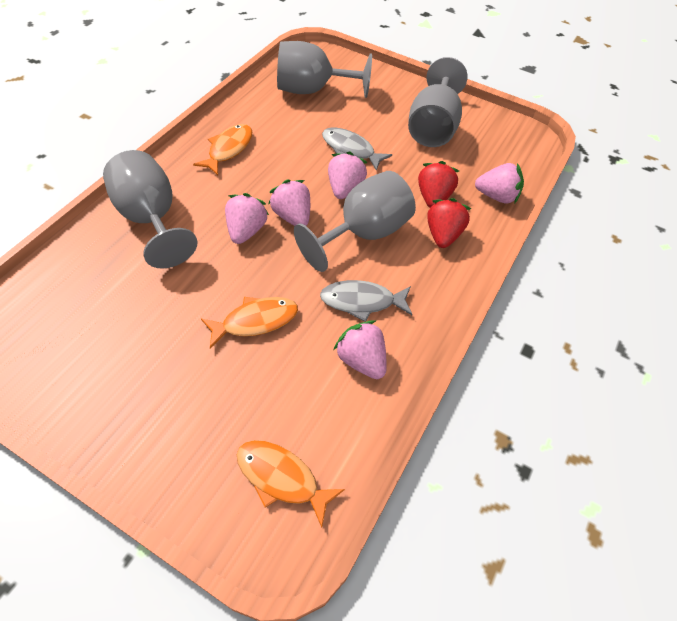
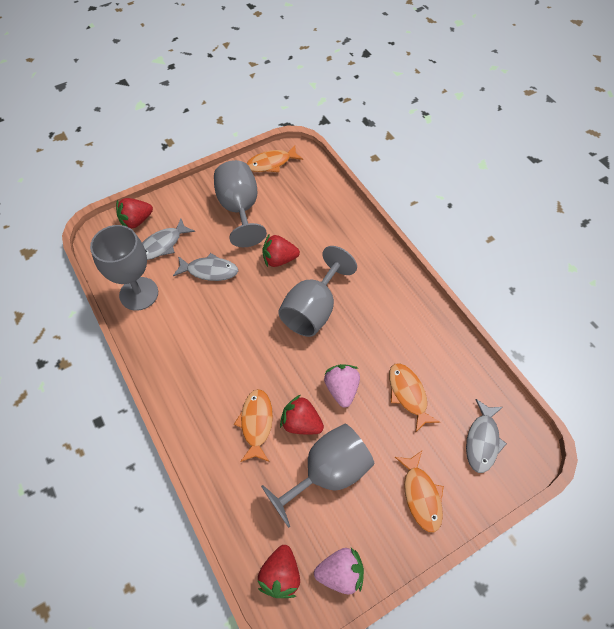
grey fish: 2 -> 3
orange fish: 3 -> 4
pink strawberry: 5 -> 2
red strawberry: 2 -> 4

